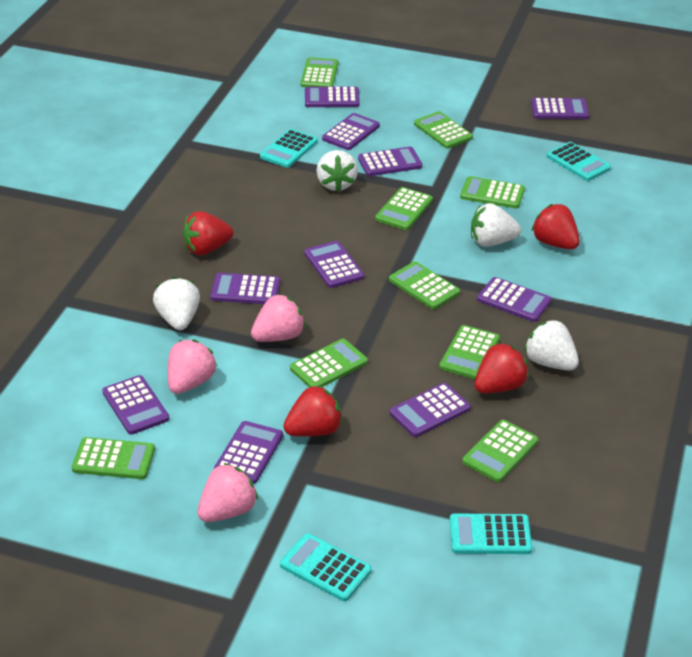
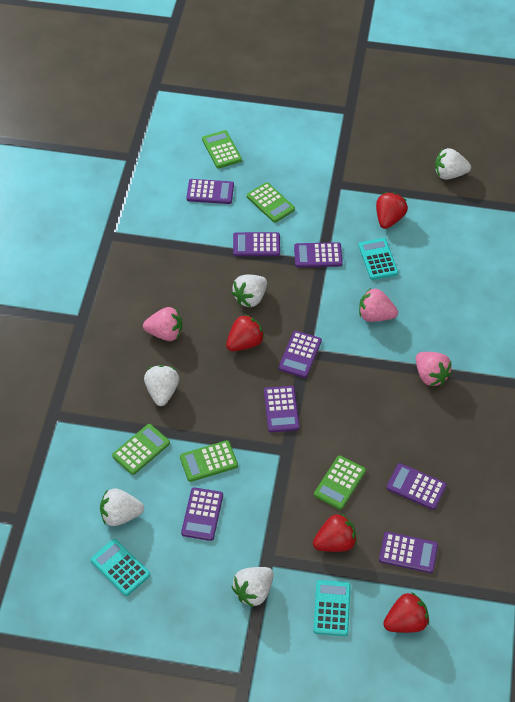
green calculator: 9 -> 5
purple calculator: 10 -> 8
turquoise calculator: 4 -> 3
white strawberry: 4 -> 5

